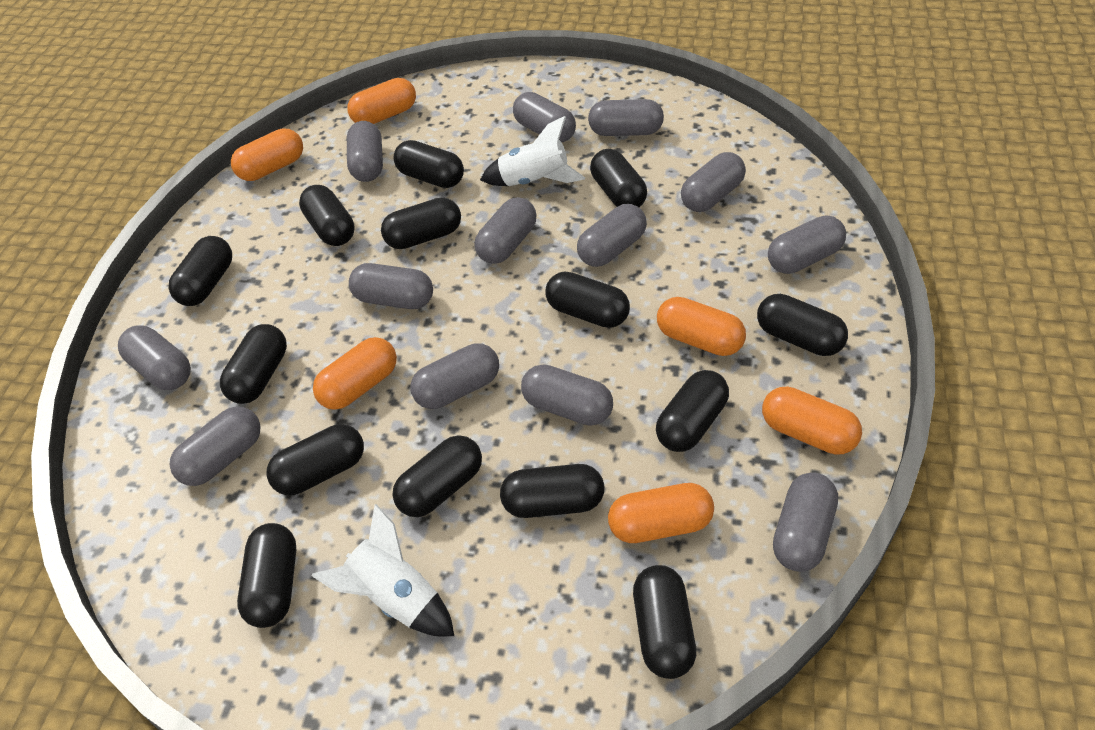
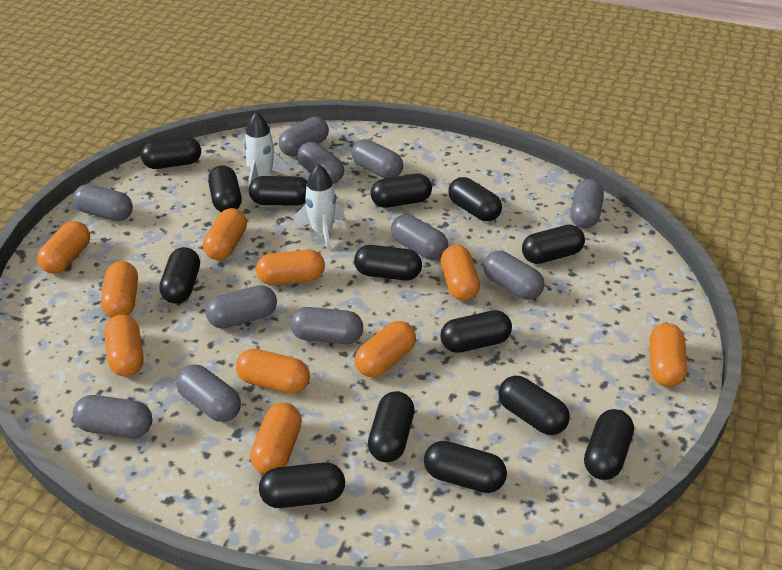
grey capsule: 13 -> 11
orange capsule: 6 -> 10

